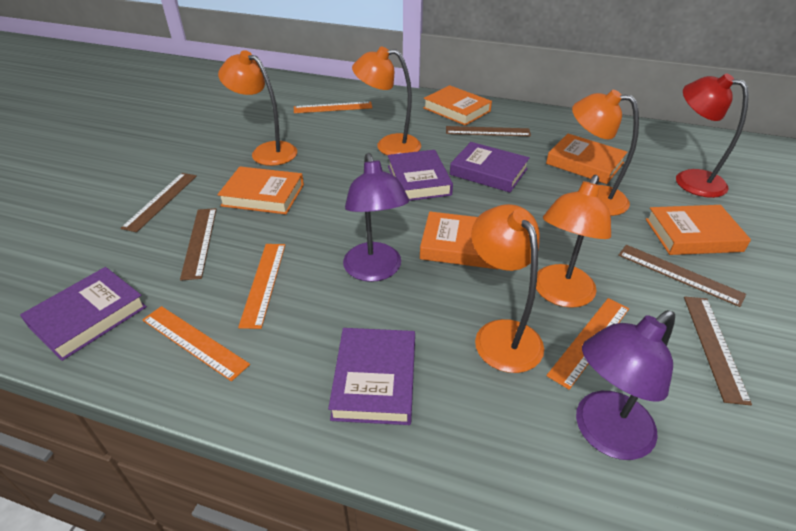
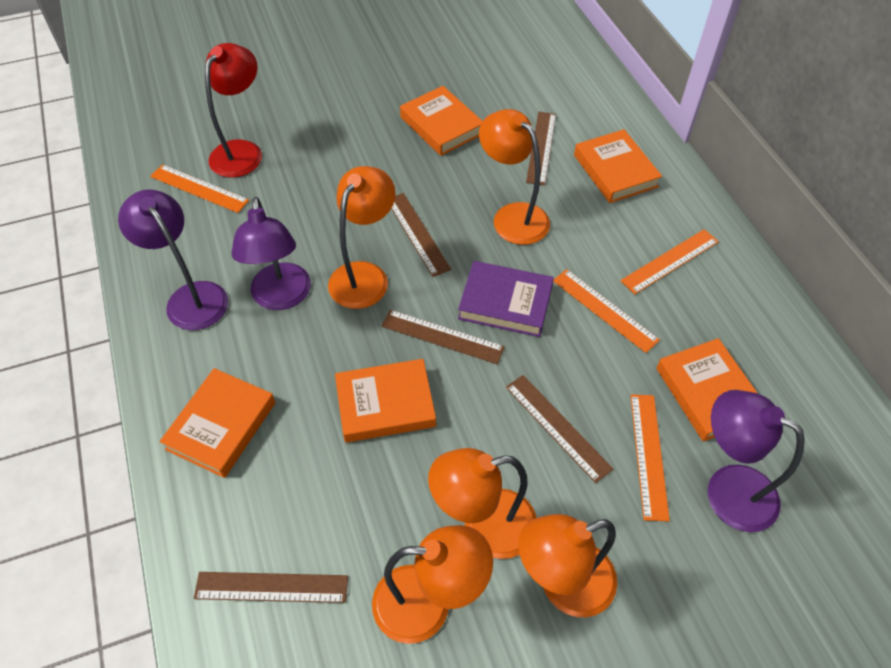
purple book: 4 -> 1
purple lamp: 2 -> 3

